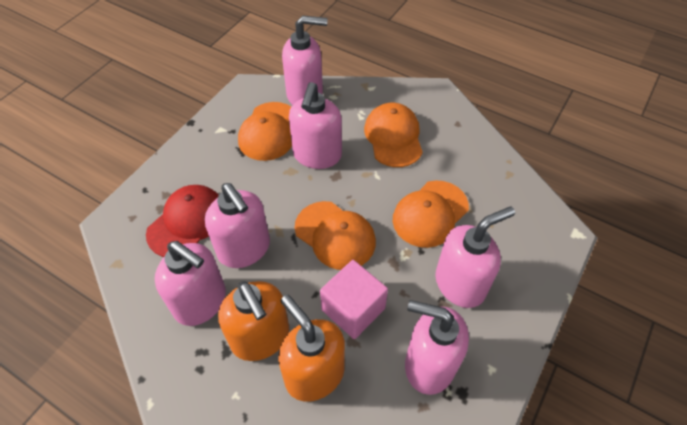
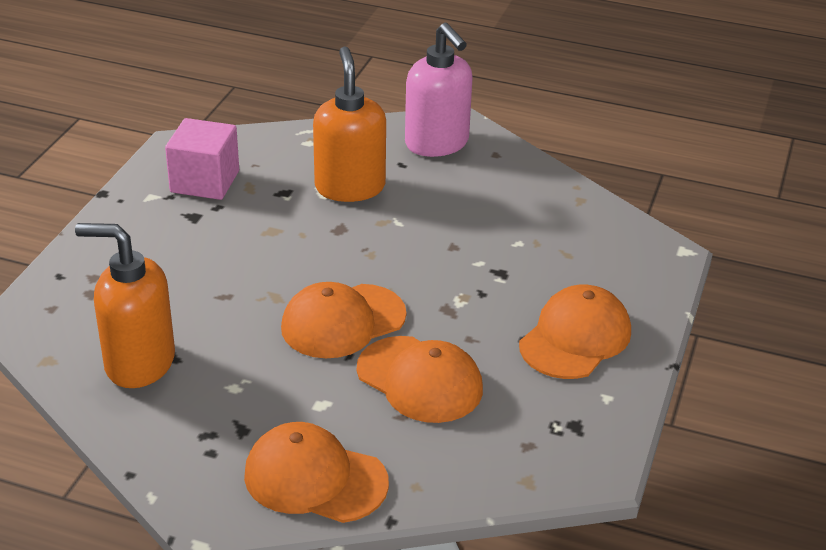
pink soap dispenser: 6 -> 1
red cap: 1 -> 0

